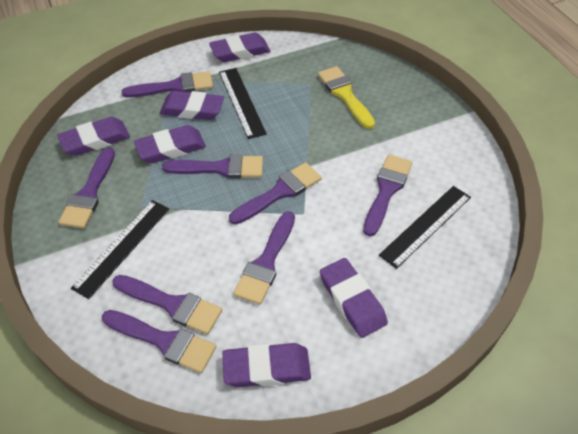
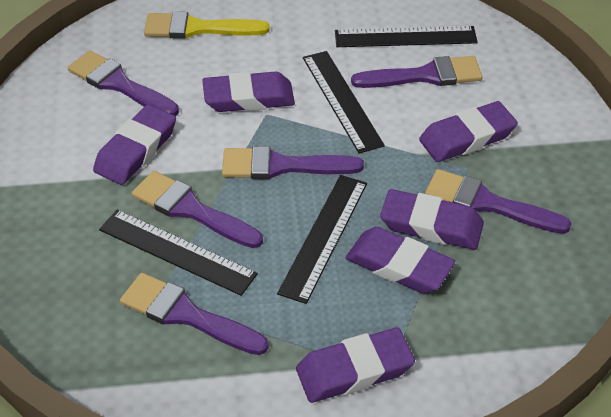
black ruler: 3 -> 4
purple brush: 8 -> 6

